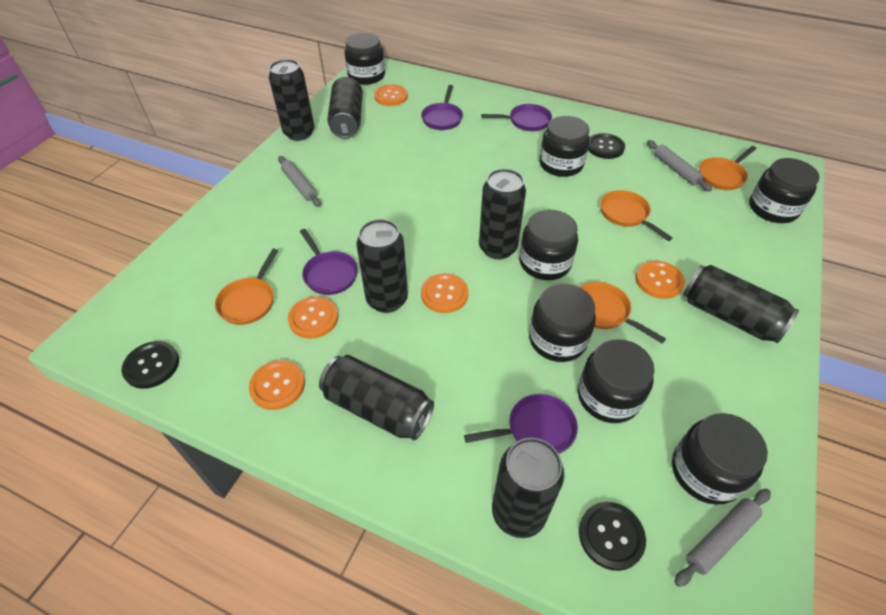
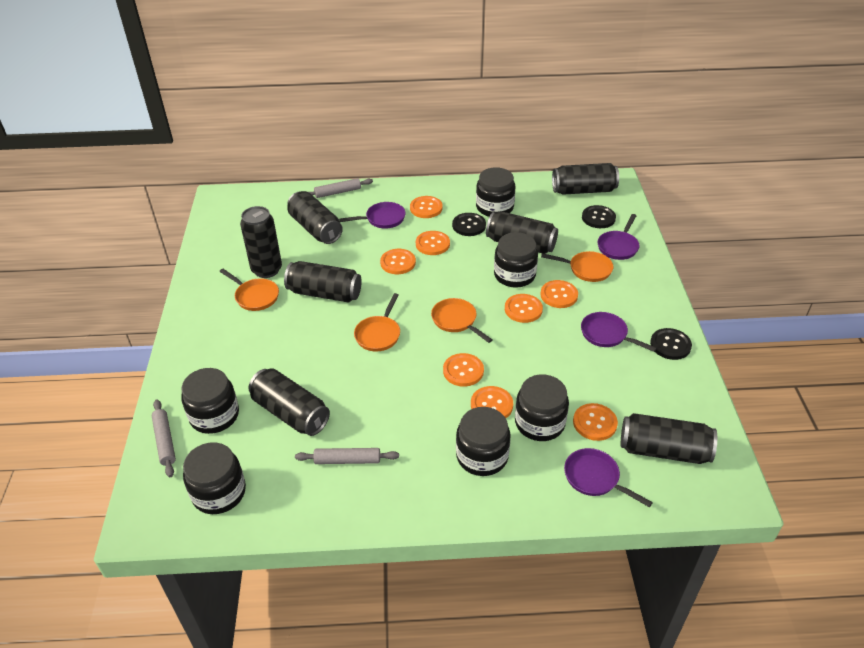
black jar: 7 -> 6
orange button: 5 -> 8

